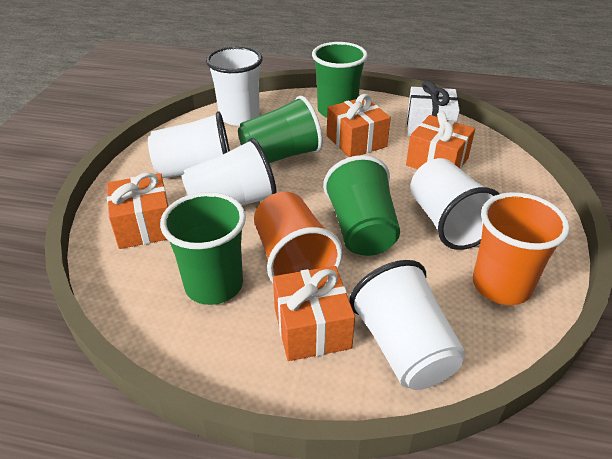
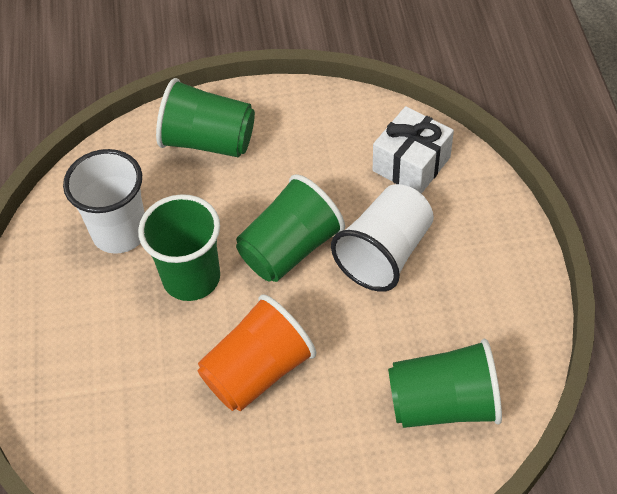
orange cup: 2 -> 1
orange gift: 4 -> 0
white cup: 5 -> 2

